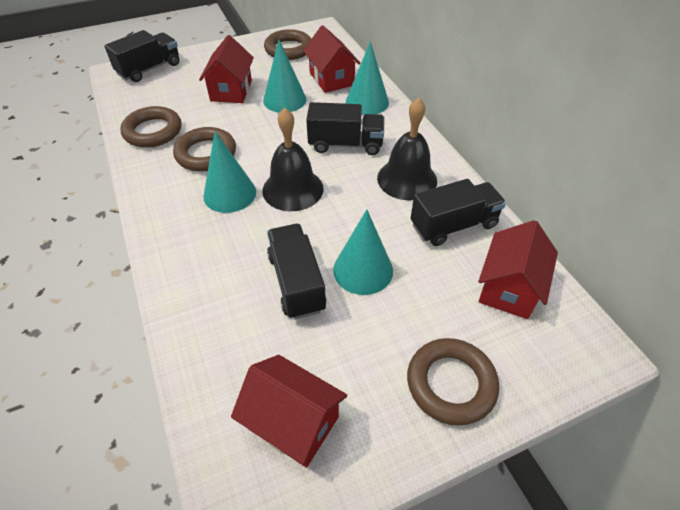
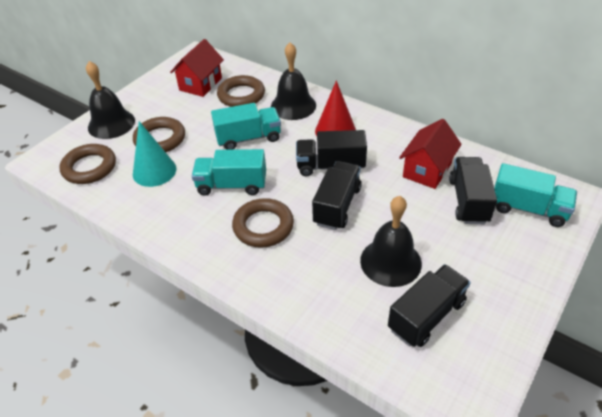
black bell: 2 -> 3
red cone: 0 -> 1
red house: 4 -> 2
turquoise cone: 4 -> 1
turquoise truck: 0 -> 3

